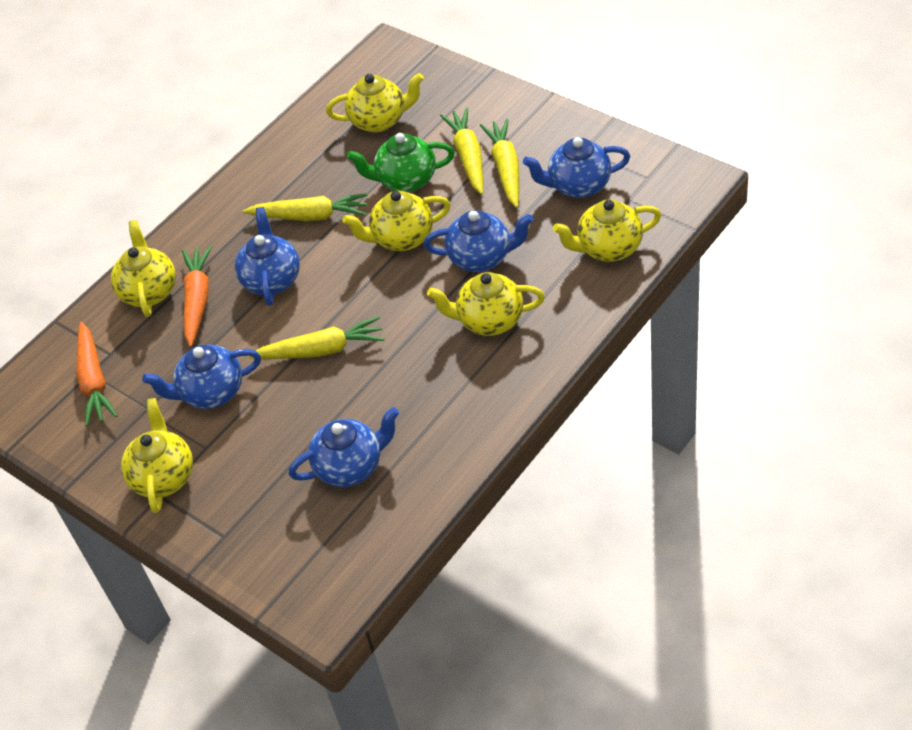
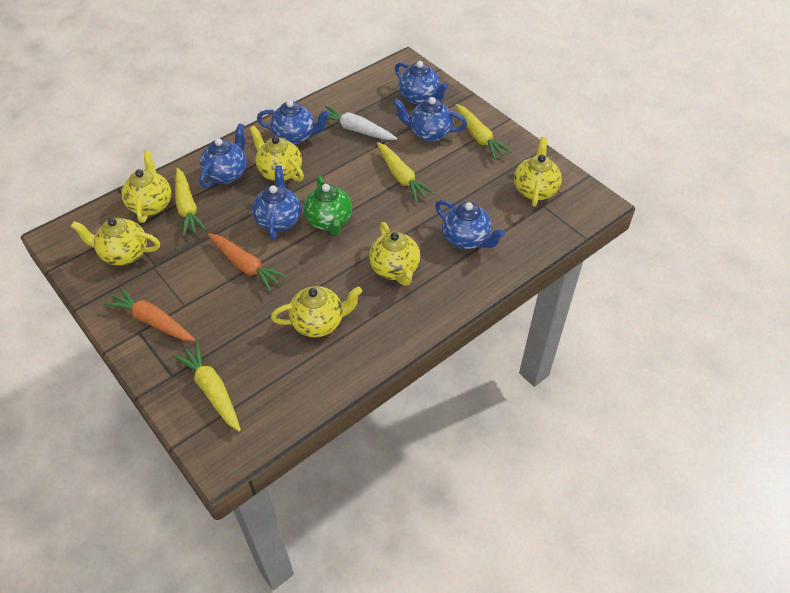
blue teapot: 5 -> 6
white carrot: 0 -> 1

